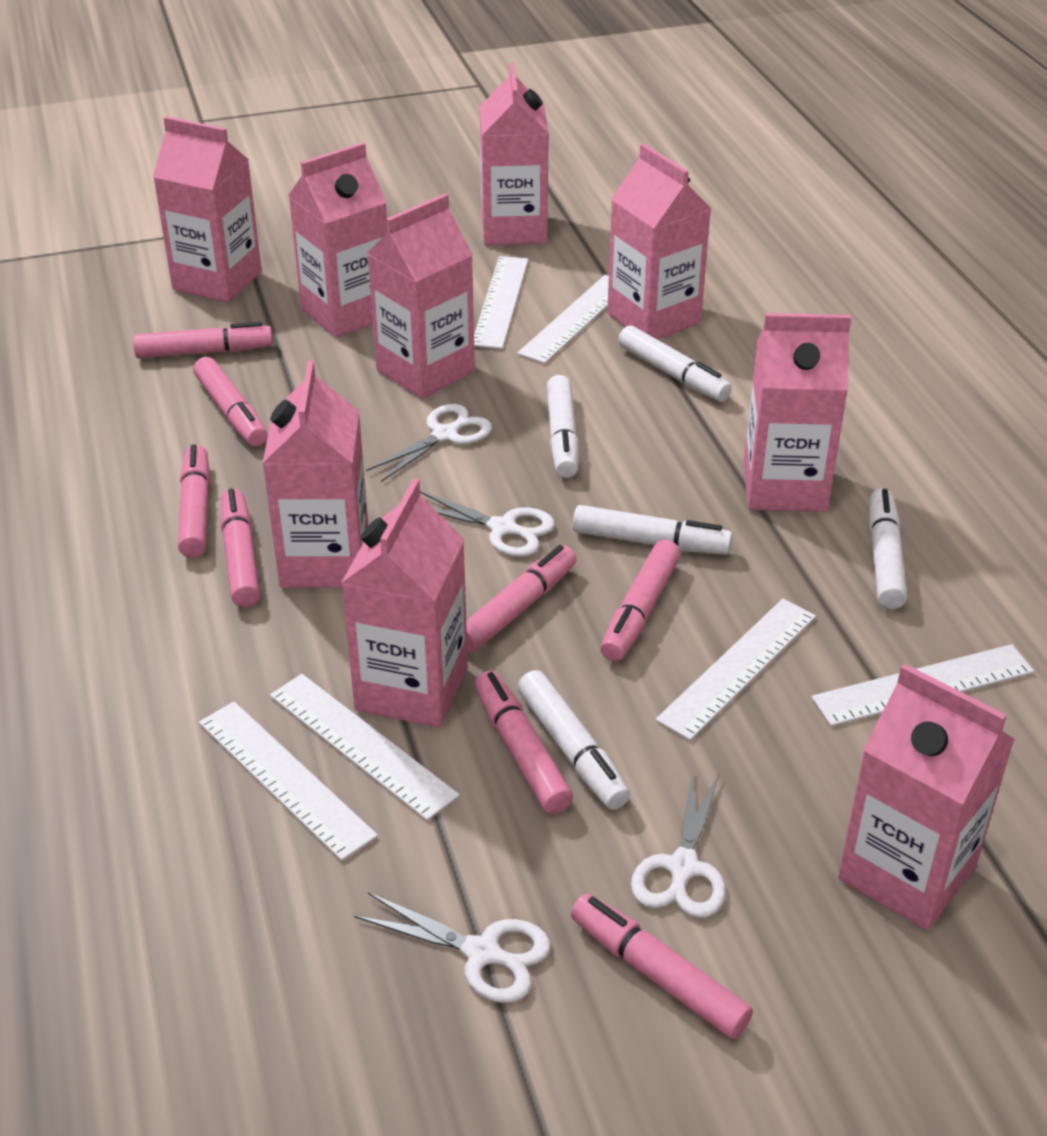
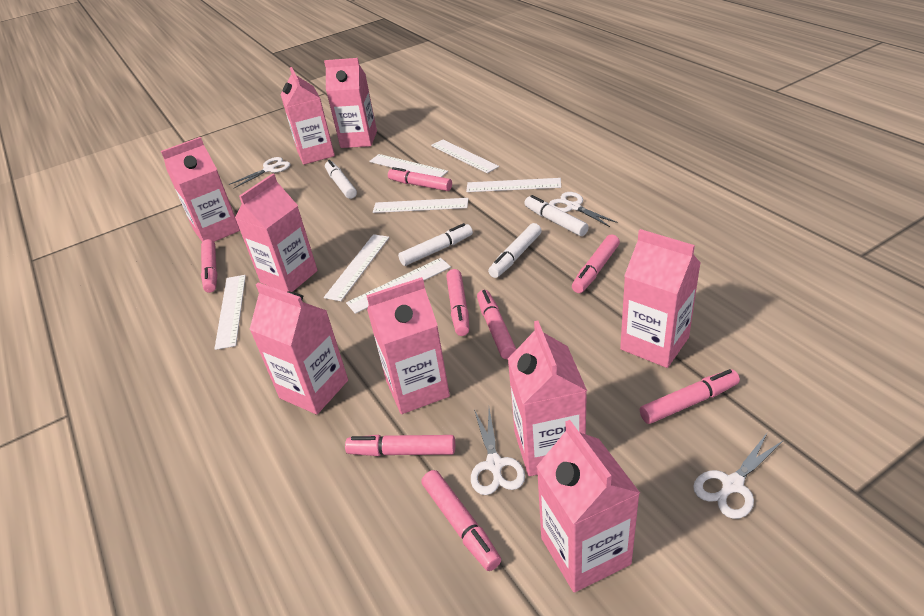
white marker: 5 -> 4
white ruler: 6 -> 7

